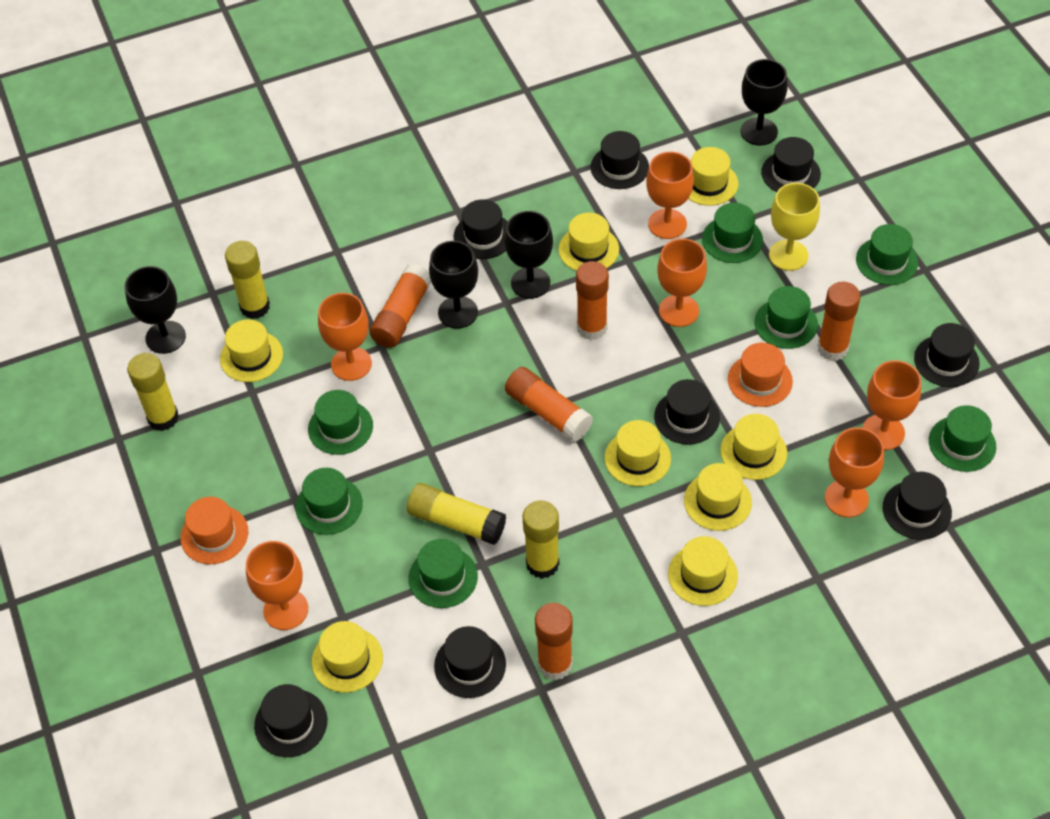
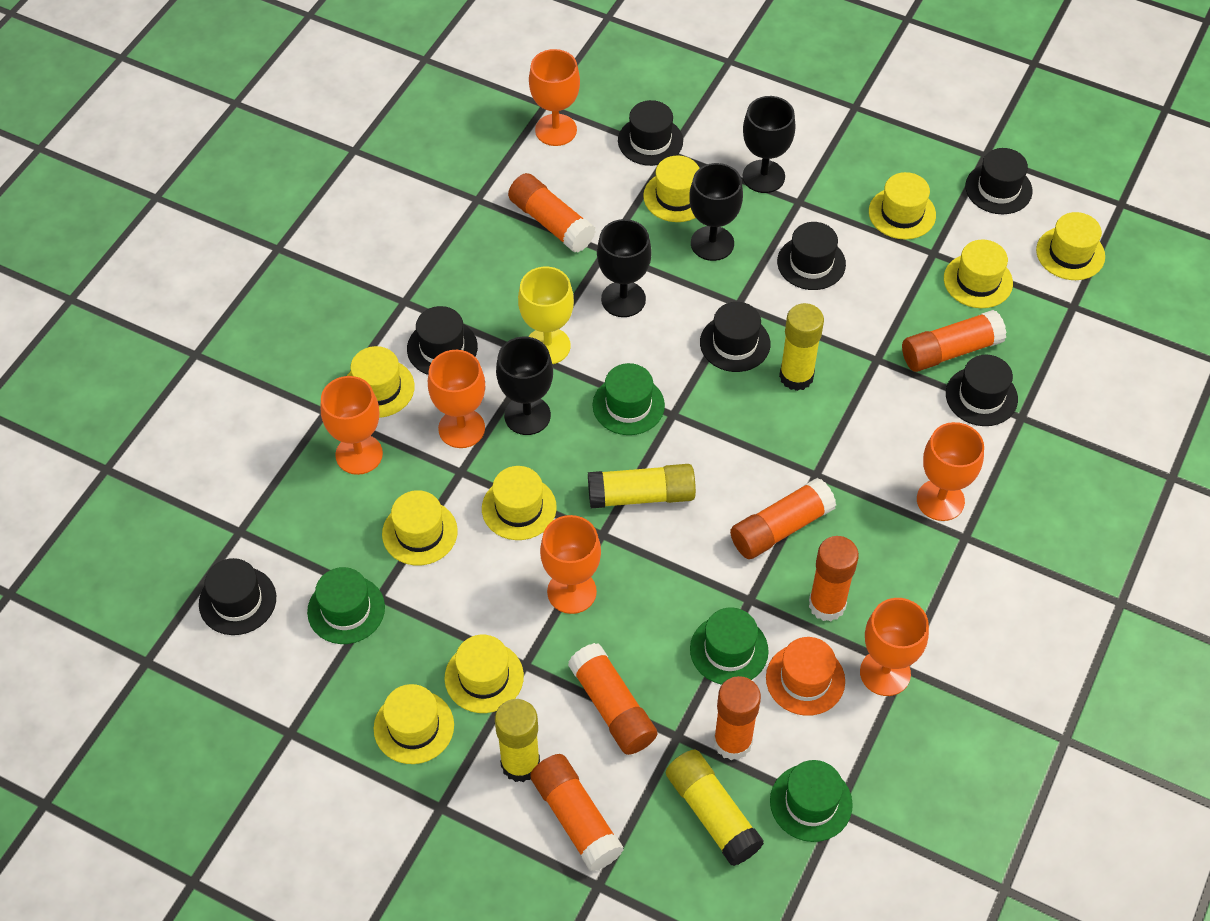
black hat: 8 -> 7
green hat: 7 -> 4
orange glue stick: 5 -> 7
orange hat: 2 -> 1
yellow hat: 8 -> 9

